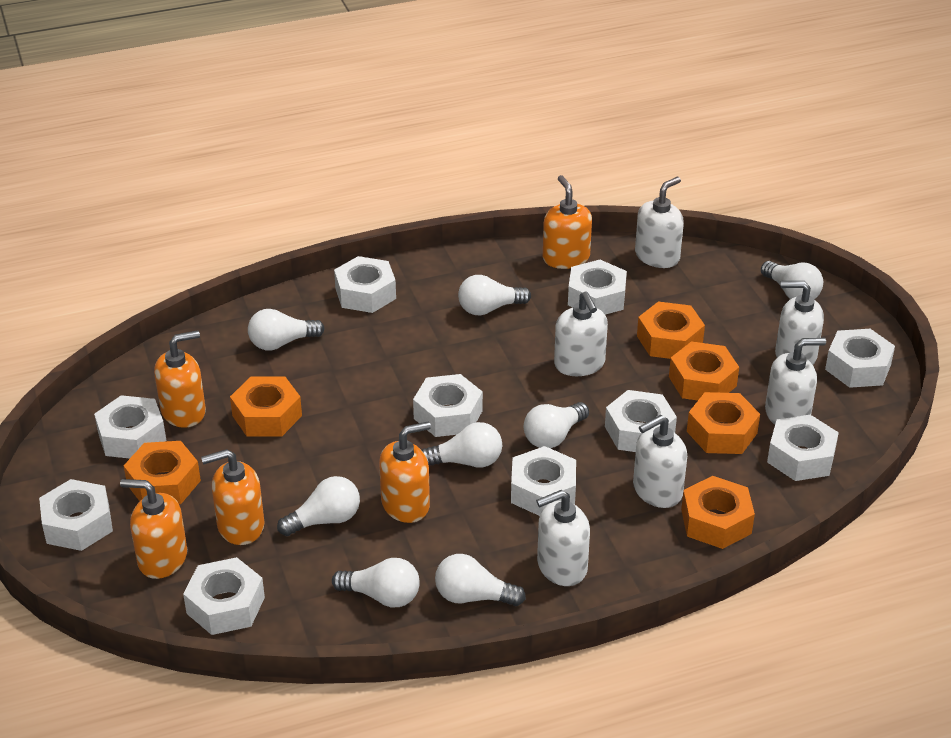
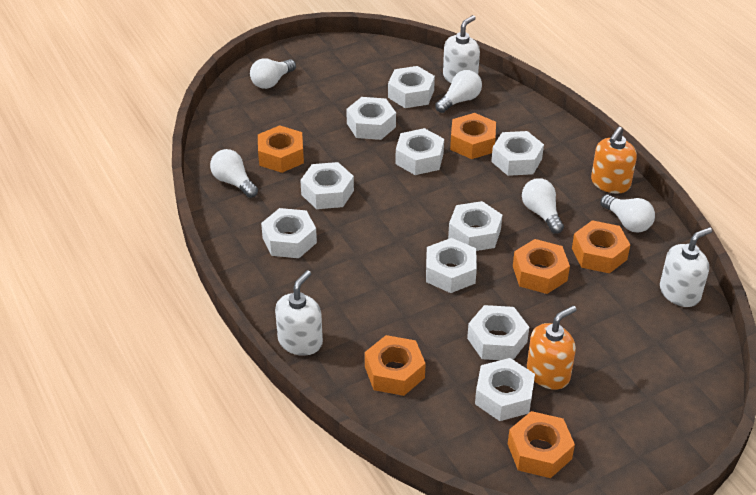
orange soap dispenser: 5 -> 2
white light bulb: 8 -> 5
white soap dispenser: 6 -> 3

